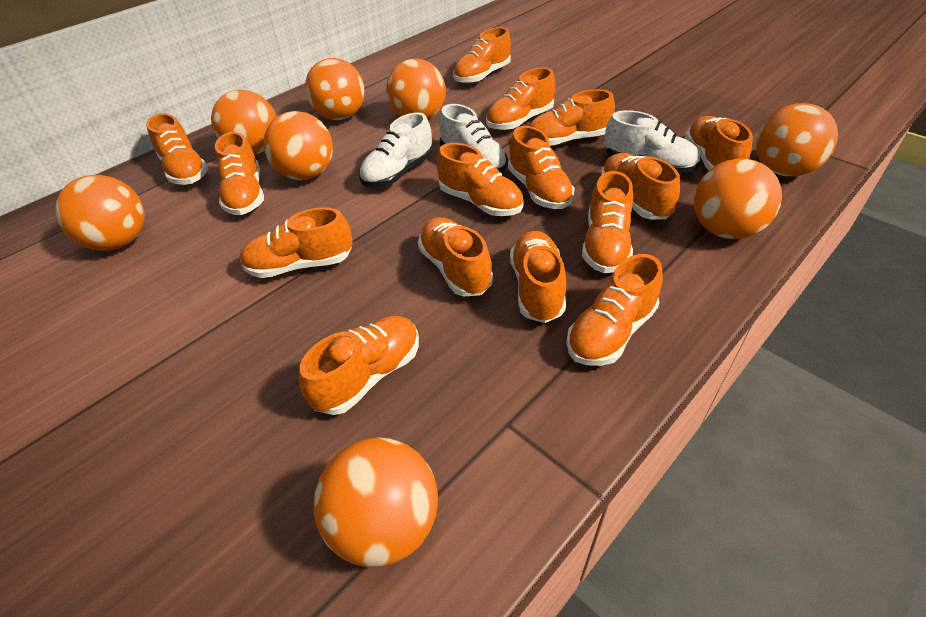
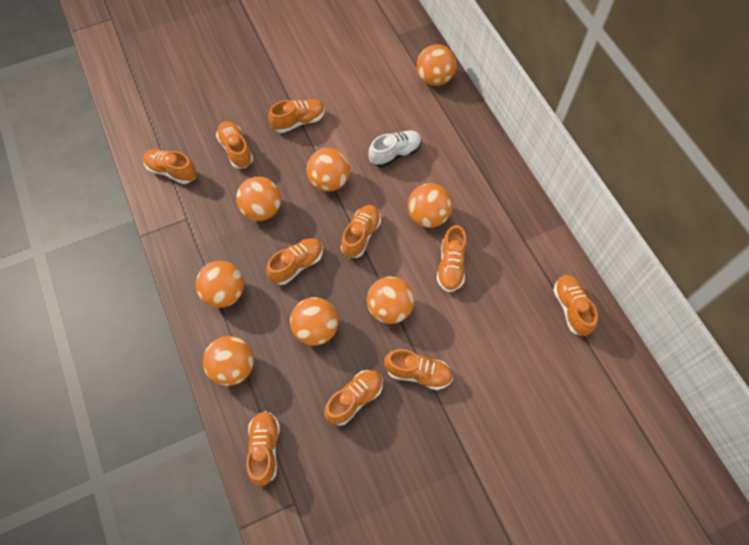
orange shoe: 15 -> 10
white shoe: 3 -> 1

